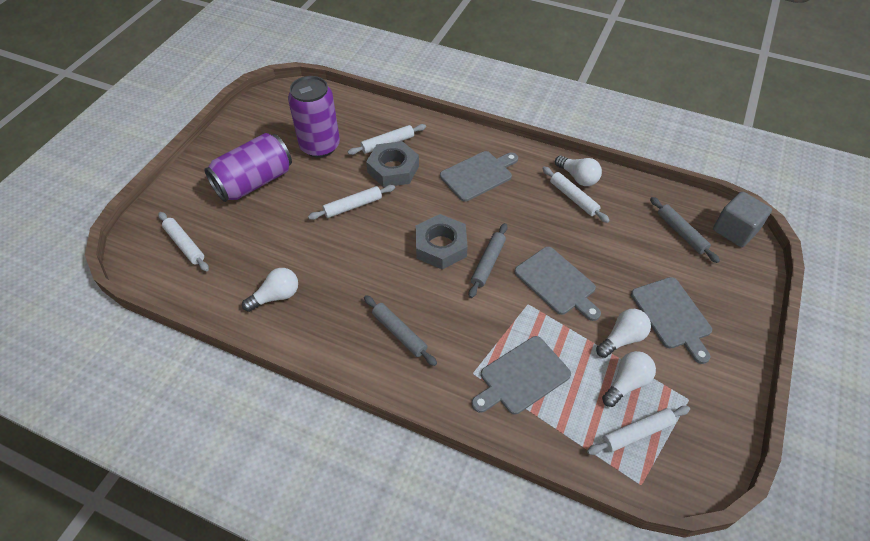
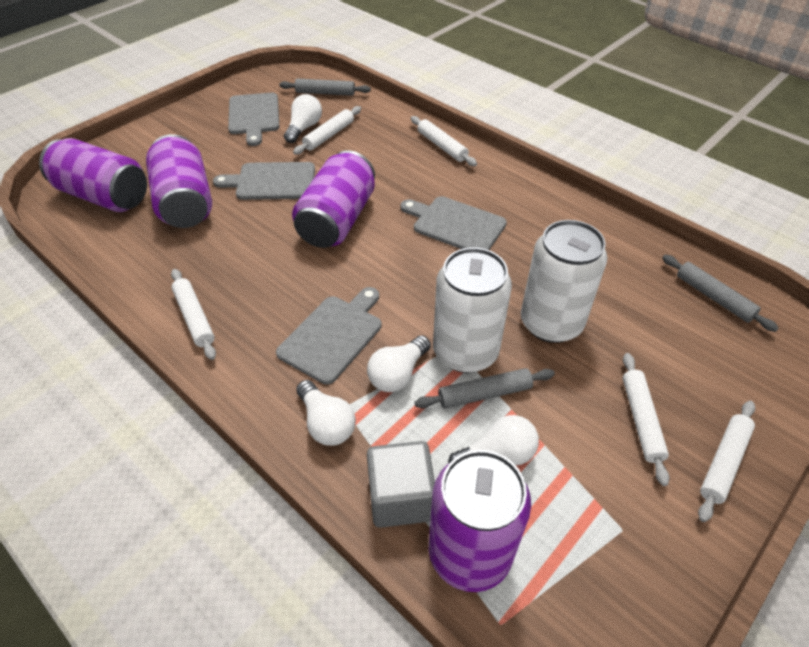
grey nut: 2 -> 0
purple can: 2 -> 4
white can: 0 -> 2

